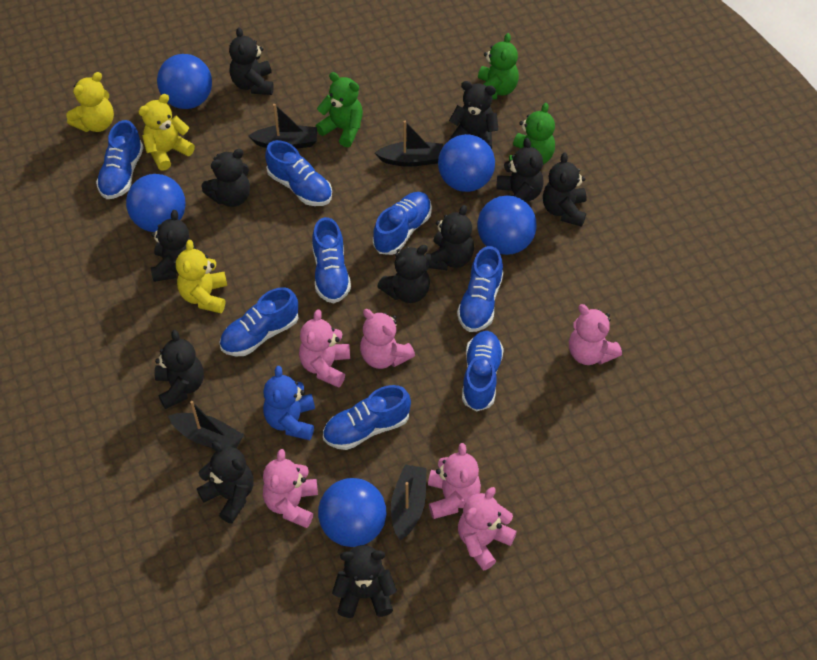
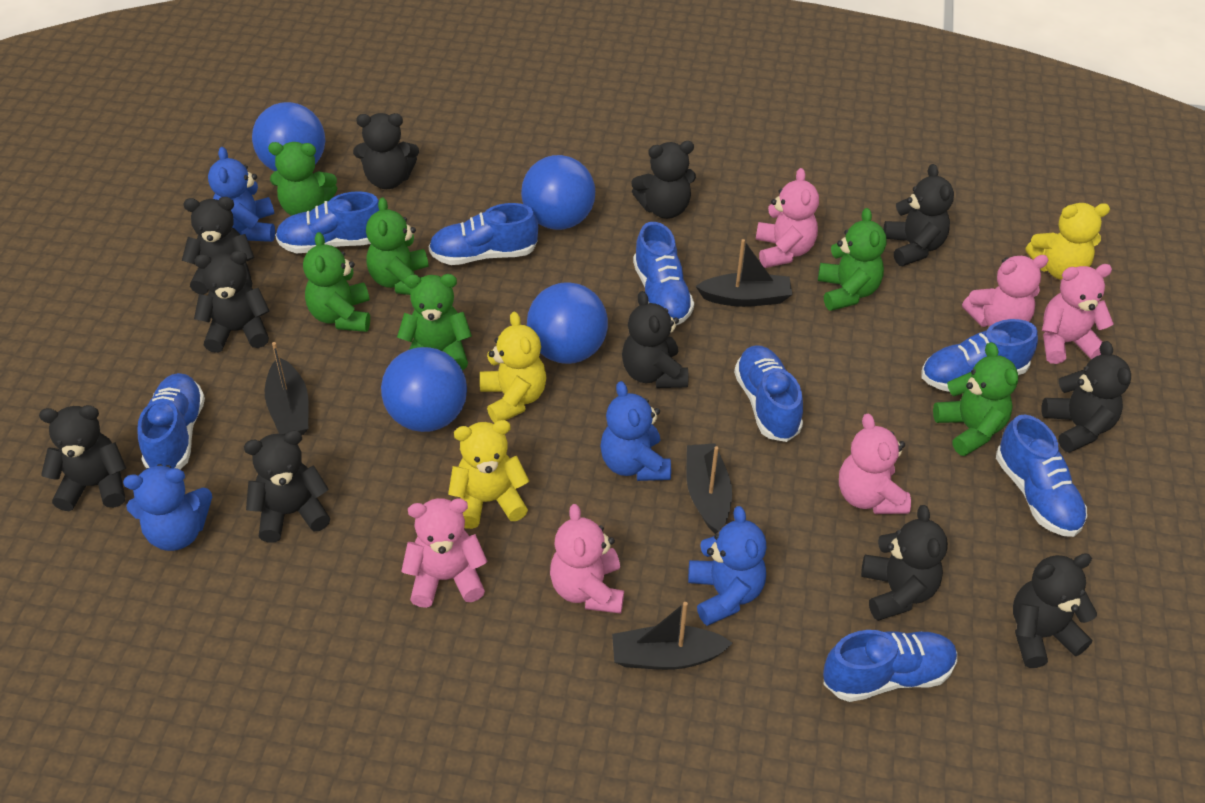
blue ball: 5 -> 4
blue teddy bear: 1 -> 4
green teddy bear: 3 -> 6

